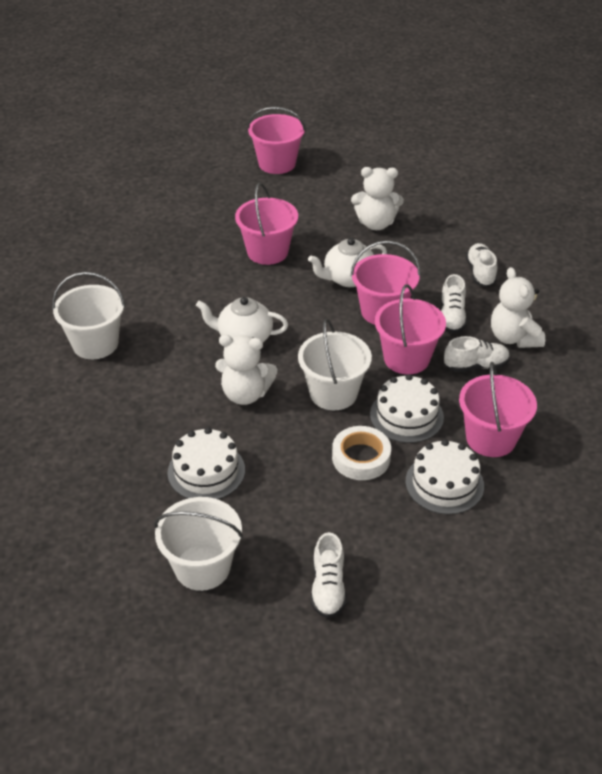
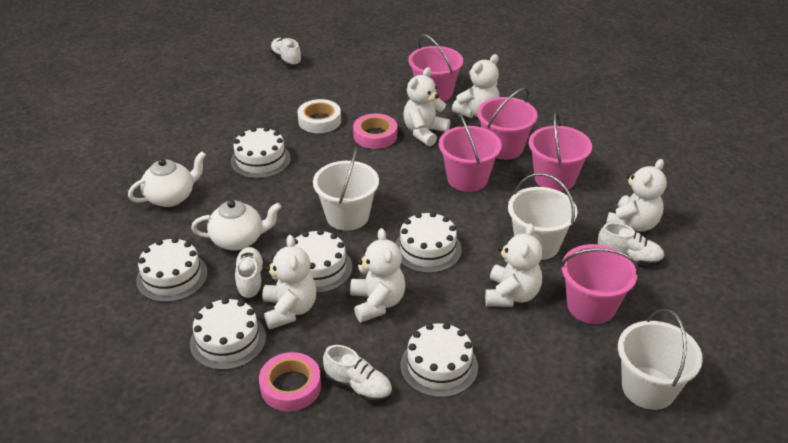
pink tape: 0 -> 2
white cake: 3 -> 6
white teddy bear: 3 -> 6

